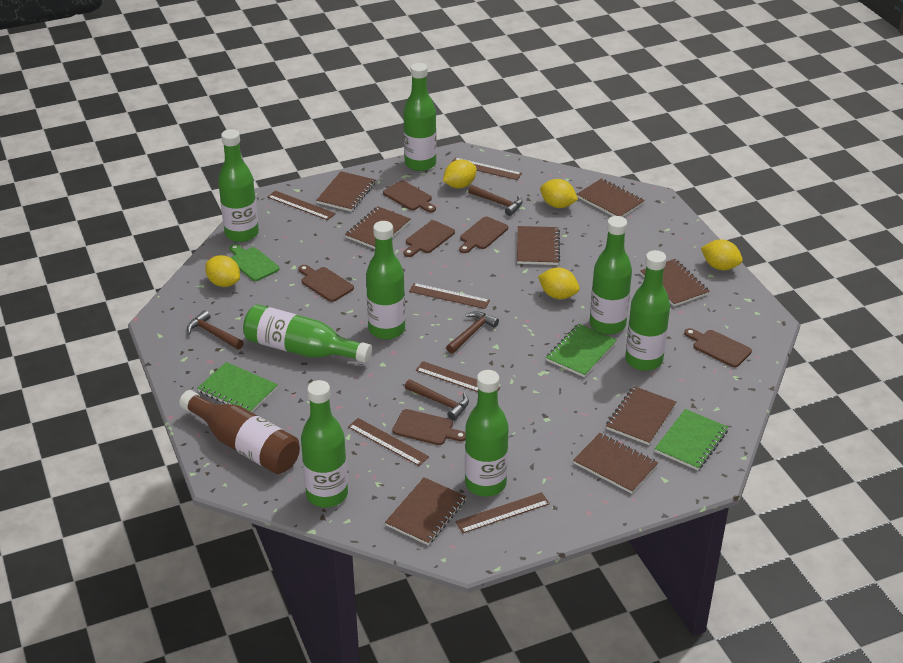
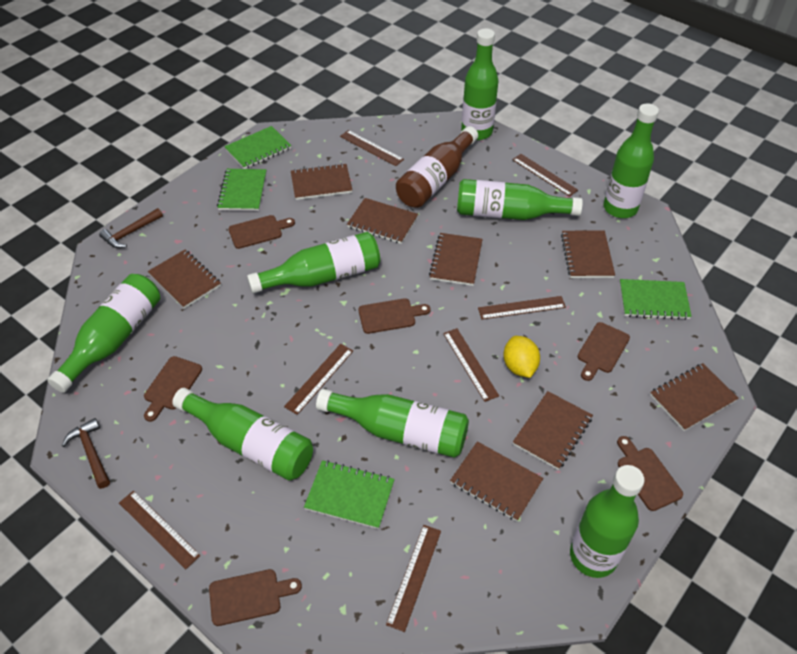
brown hammer: 4 -> 2
brown ruler: 6 -> 7
green cutting board: 1 -> 0
green notebook: 3 -> 4
yellow lemon: 5 -> 1

